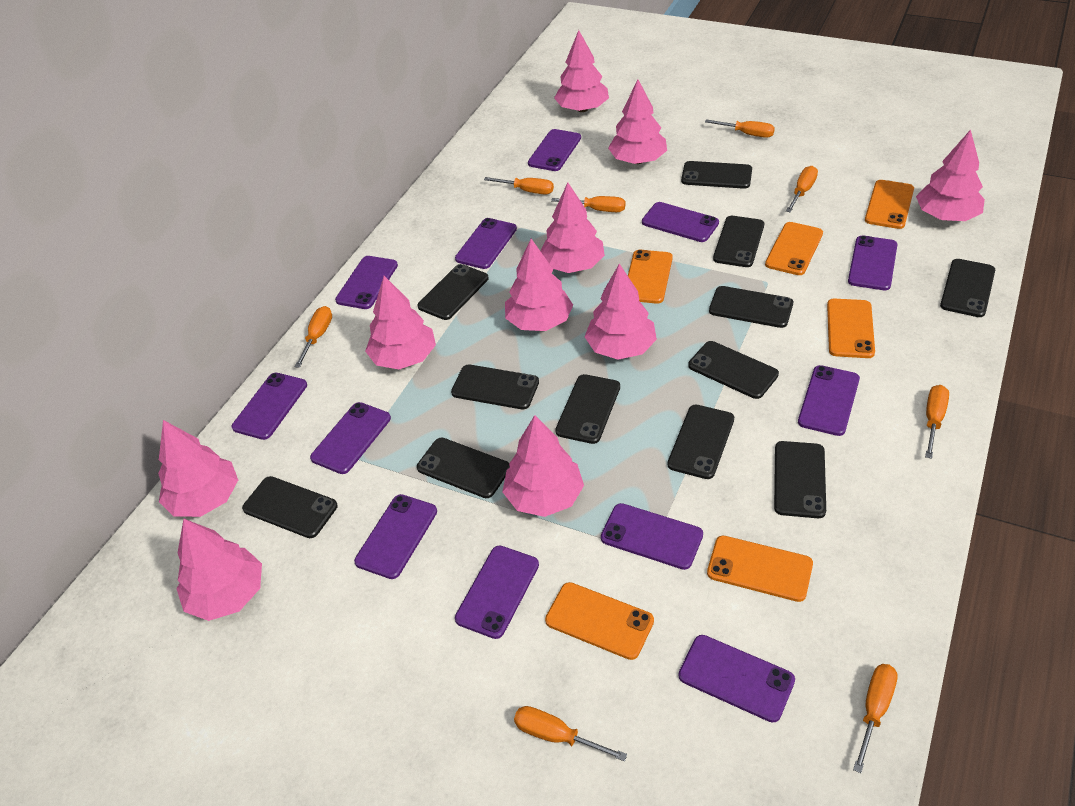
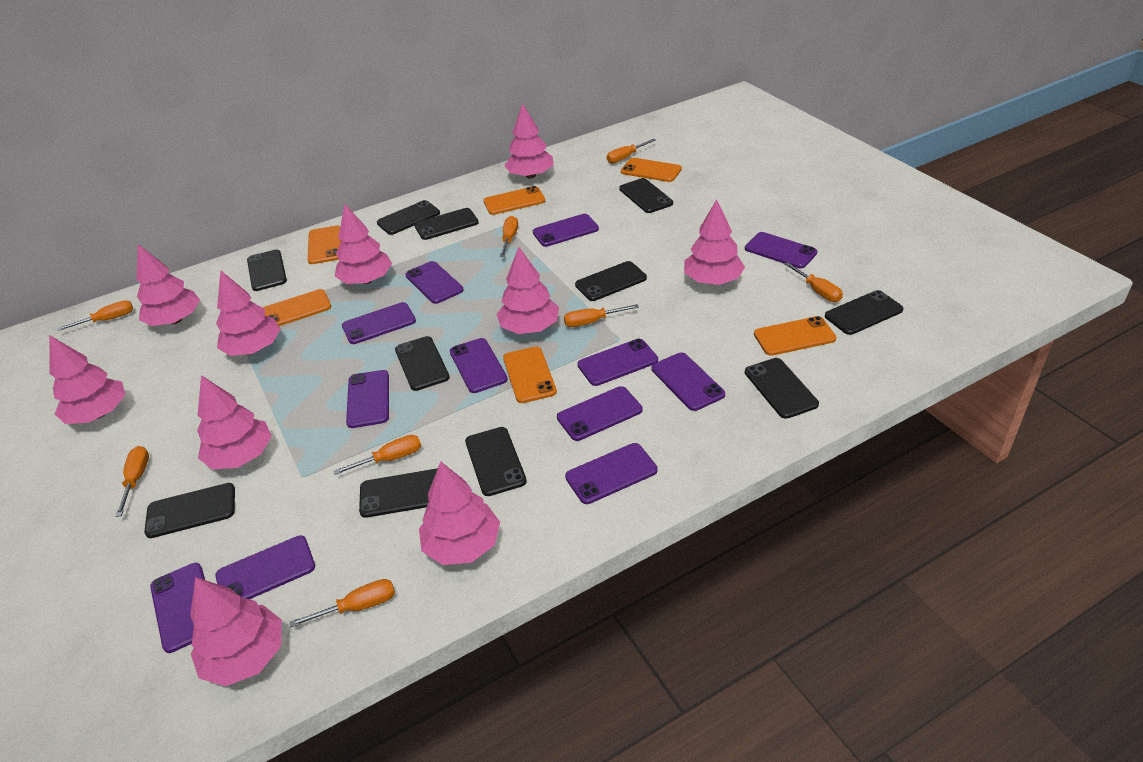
black phone: 12 -> 11

